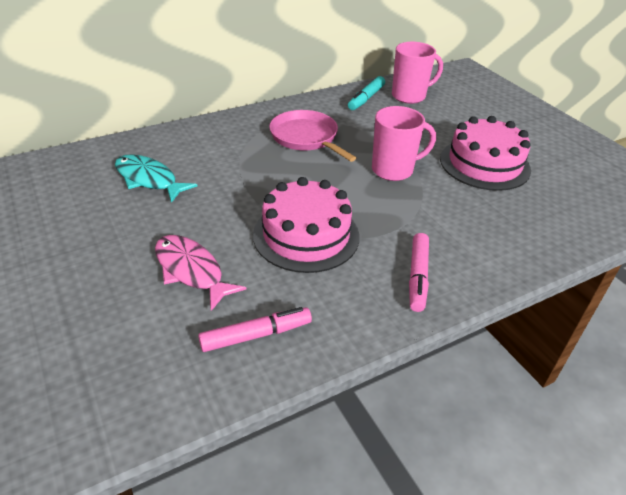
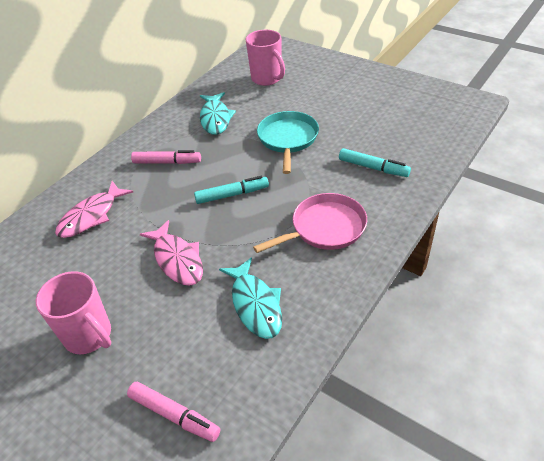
pink cake: 2 -> 0
pink fish: 1 -> 2
turquoise fish: 1 -> 2
turquoise marker: 1 -> 2
turquoise pan: 0 -> 1

